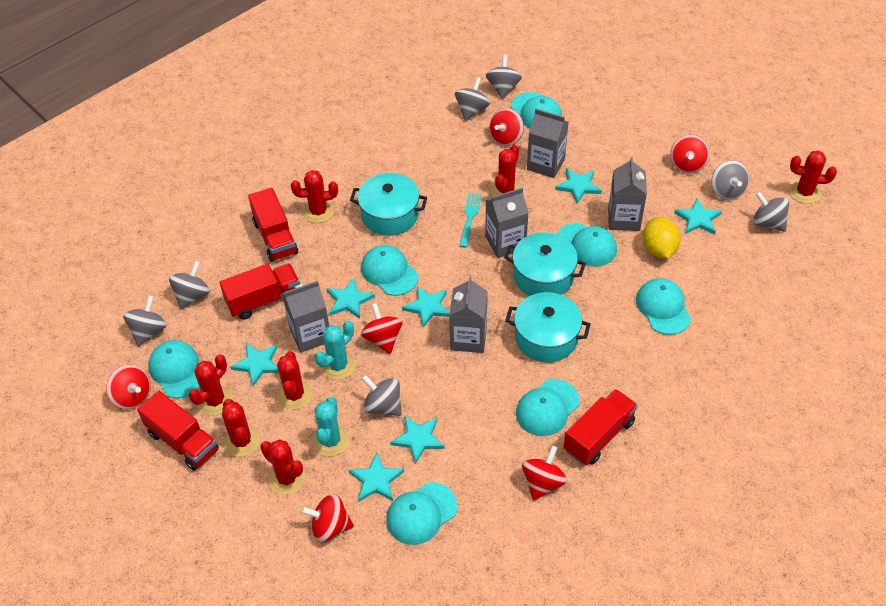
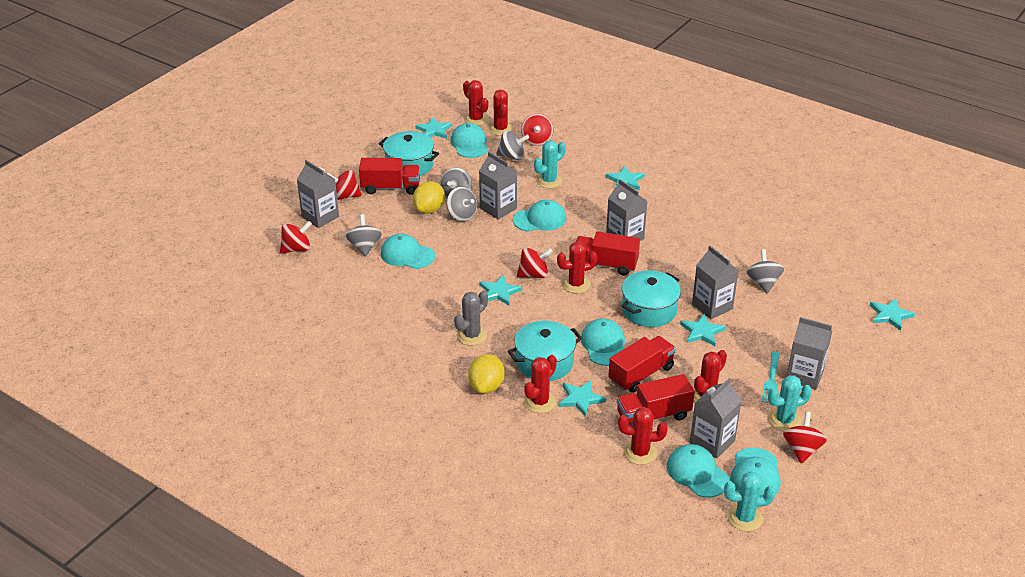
grey cactus: 0 -> 1
grey carton: 5 -> 6
grey spinning top: 7 -> 5
red cactus: 7 -> 6
red spinning top: 6 -> 5
turquoise cactus: 2 -> 3
turquoise cap: 7 -> 6
turquoise star: 7 -> 6
yellow lemon: 1 -> 2

